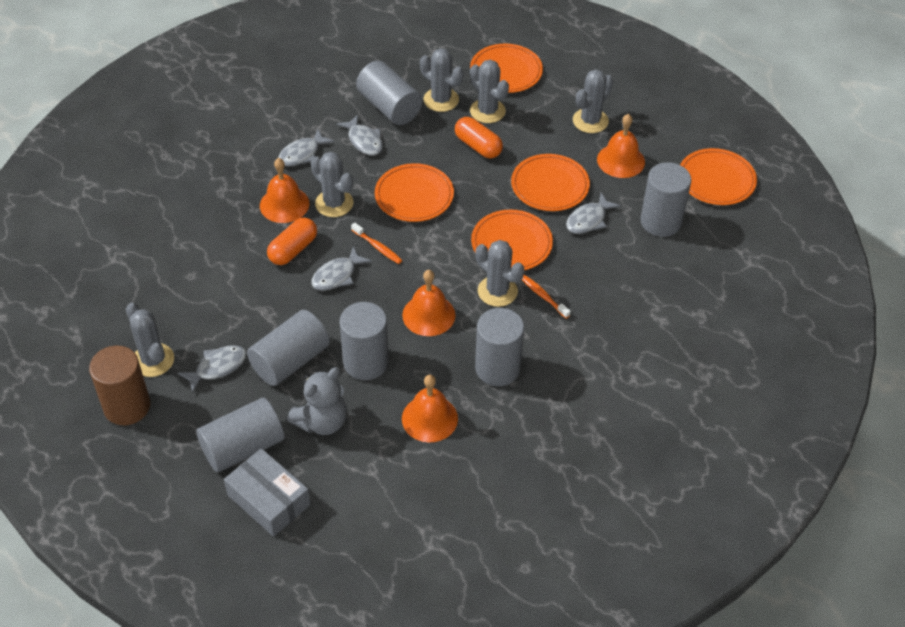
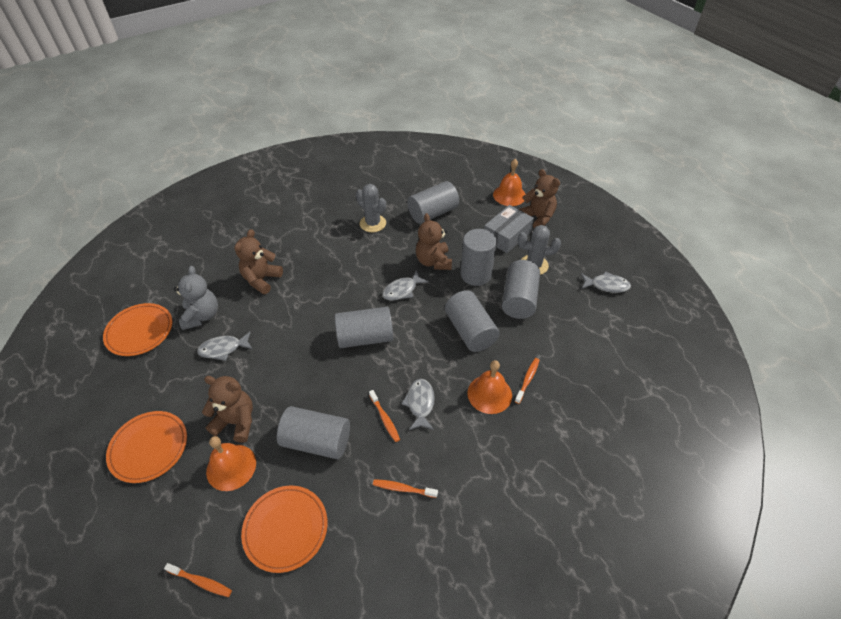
brown cylinder: 1 -> 0
brown teddy bear: 0 -> 4
grey cactus: 6 -> 2
grey fish: 5 -> 4
orange bell: 4 -> 3
orange capsule: 2 -> 0
orange plate: 5 -> 3
orange toothbrush: 2 -> 4

